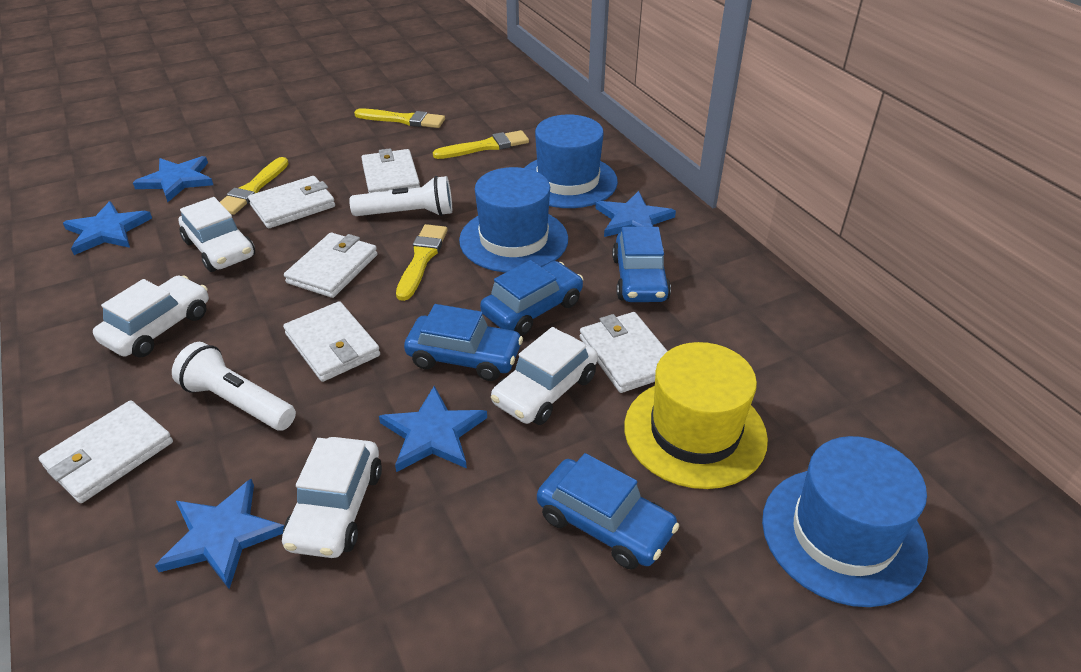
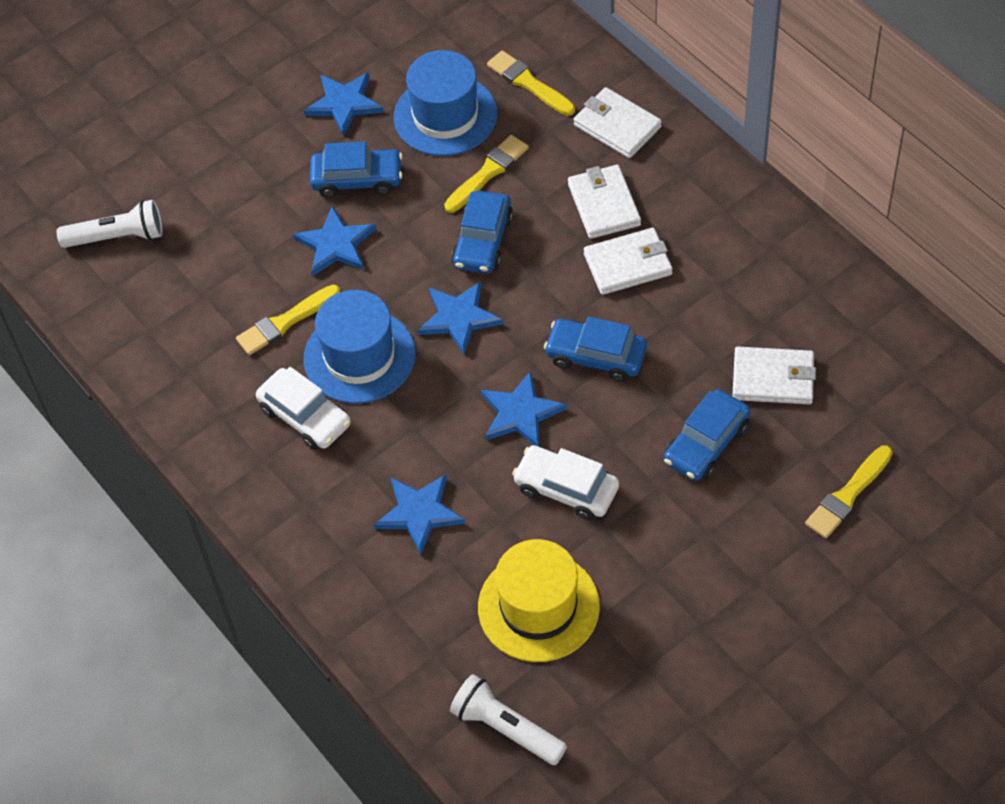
blue hat: 3 -> 2
white car: 4 -> 2
white wallet: 6 -> 4

